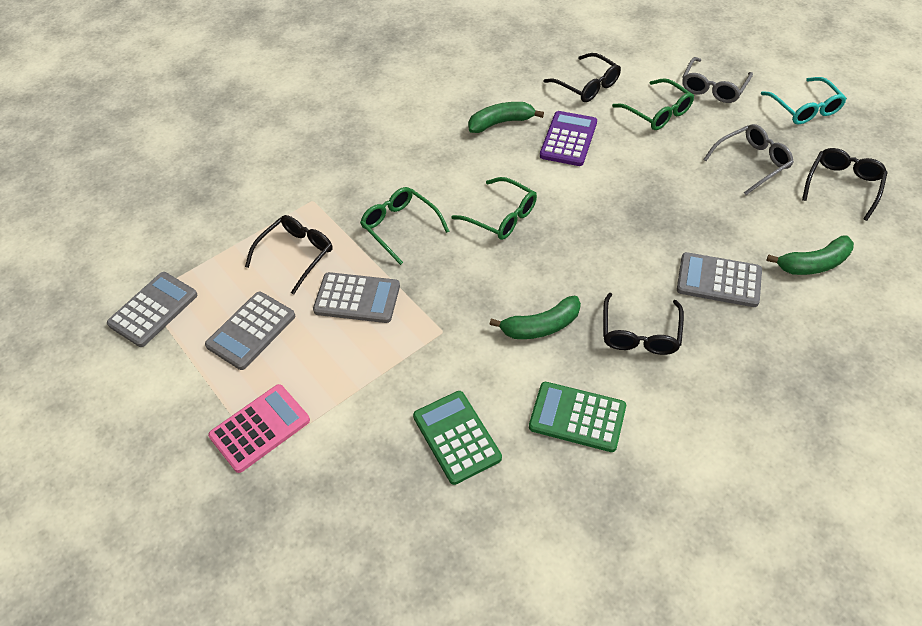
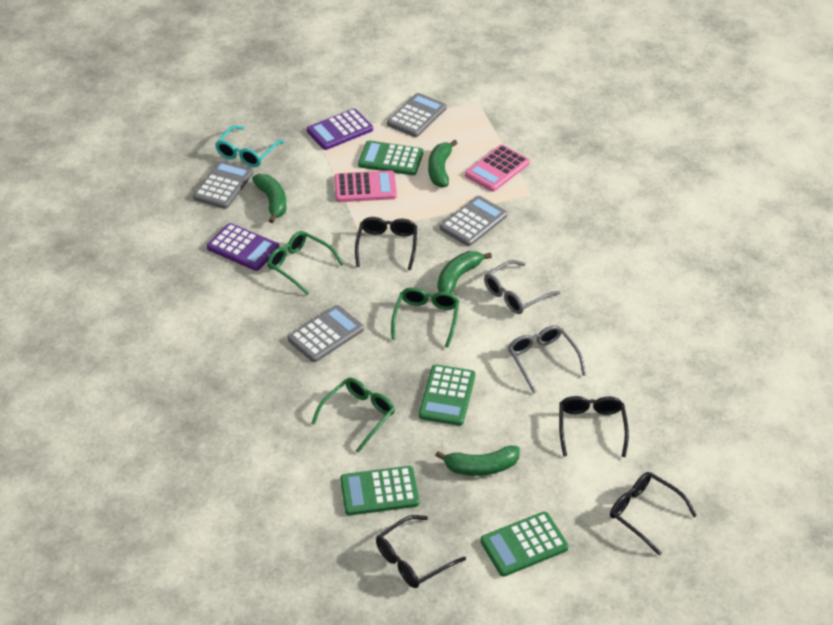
green banana: 3 -> 4
green calculator: 2 -> 4
pink calculator: 1 -> 2
purple calculator: 1 -> 2

